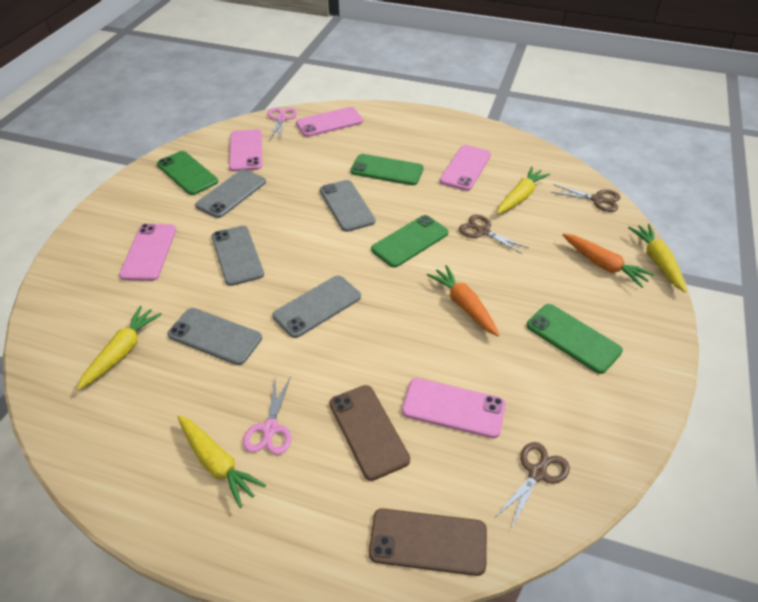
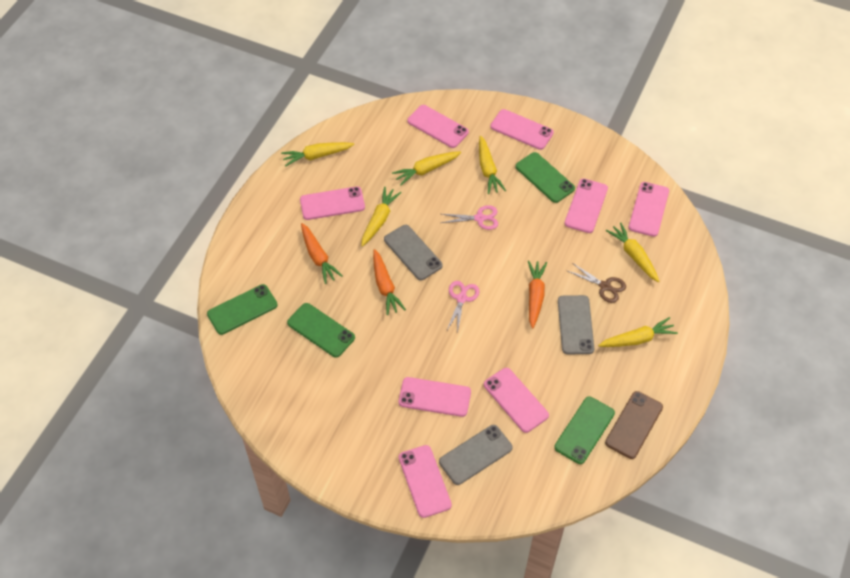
brown phone: 2 -> 1
brown scissors: 3 -> 1
grey phone: 5 -> 3
orange carrot: 2 -> 3
pink phone: 5 -> 8
yellow carrot: 4 -> 6

